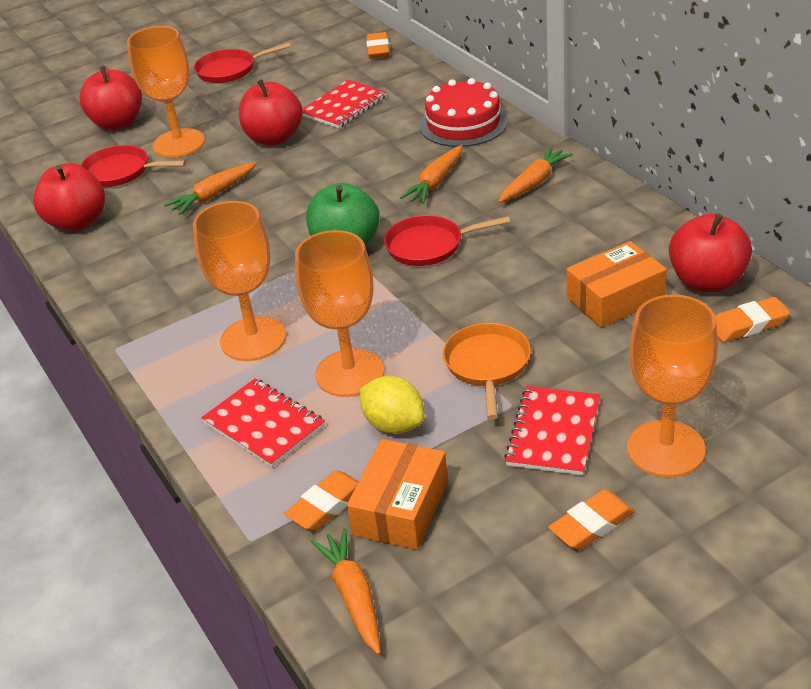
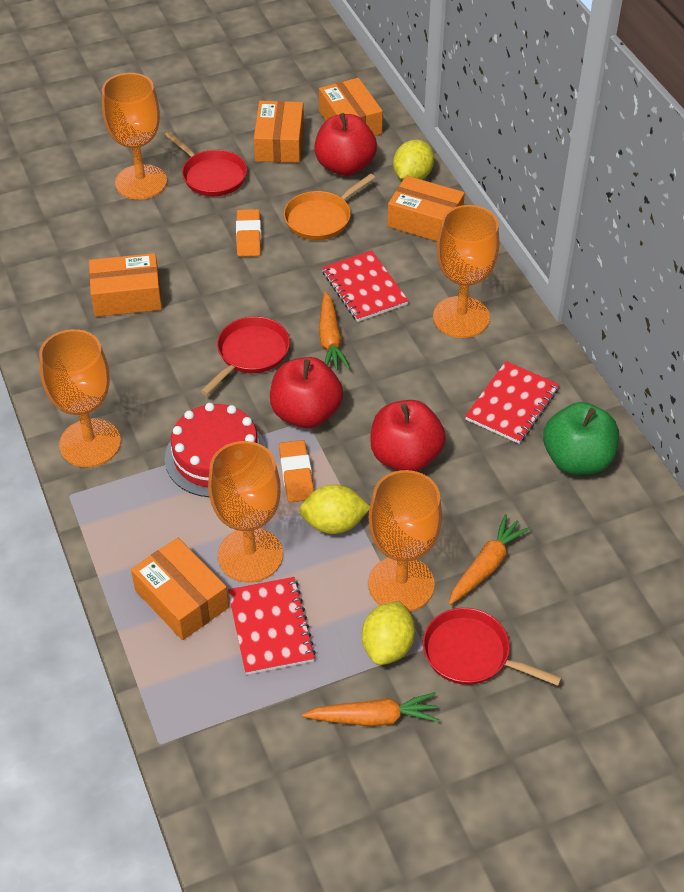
orange box: 2 -> 5
orange carrot: 4 -> 3
orange eraser: 4 -> 2
orange goblet: 4 -> 5
red apple: 4 -> 3
yellow lemon: 1 -> 3

